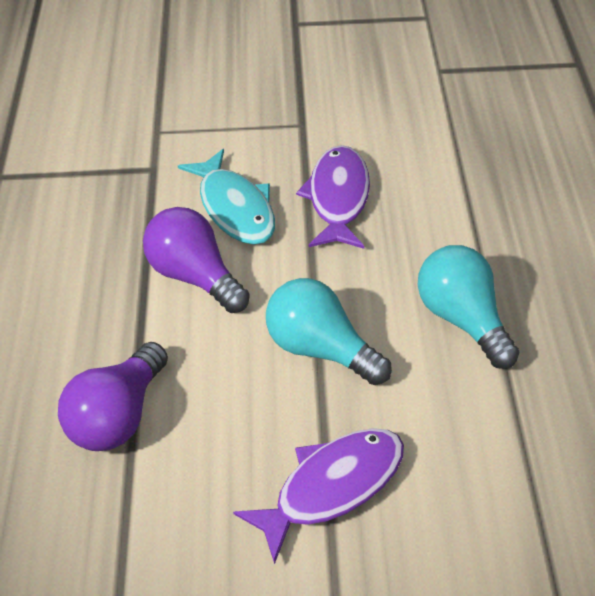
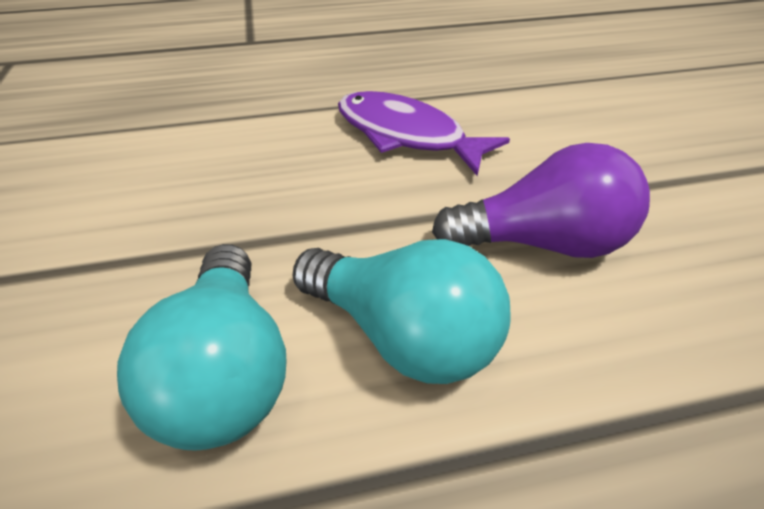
purple fish: 2 -> 1
purple light bulb: 2 -> 1
turquoise fish: 1 -> 0

